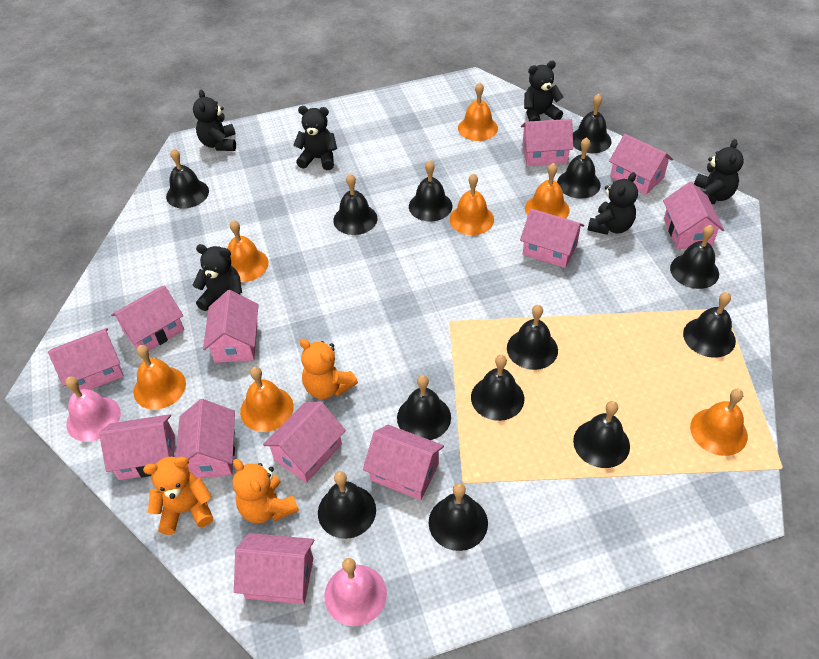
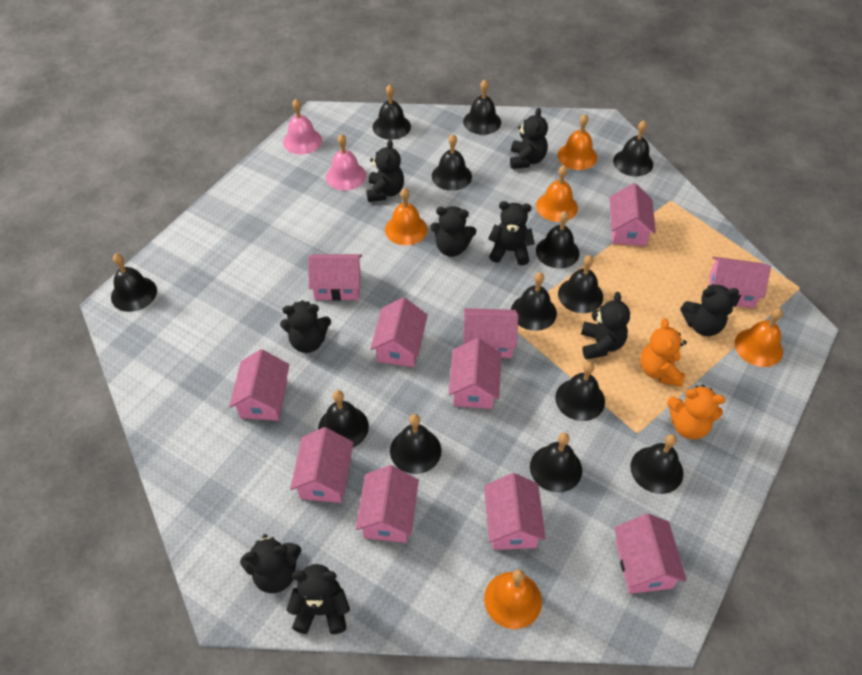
black teddy bear: 6 -> 9
orange bell: 7 -> 5
orange teddy bear: 3 -> 2
pink house: 12 -> 11

